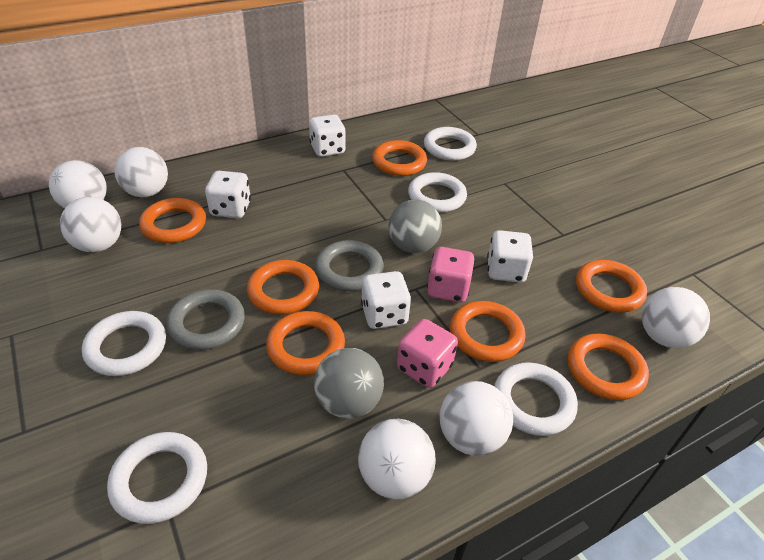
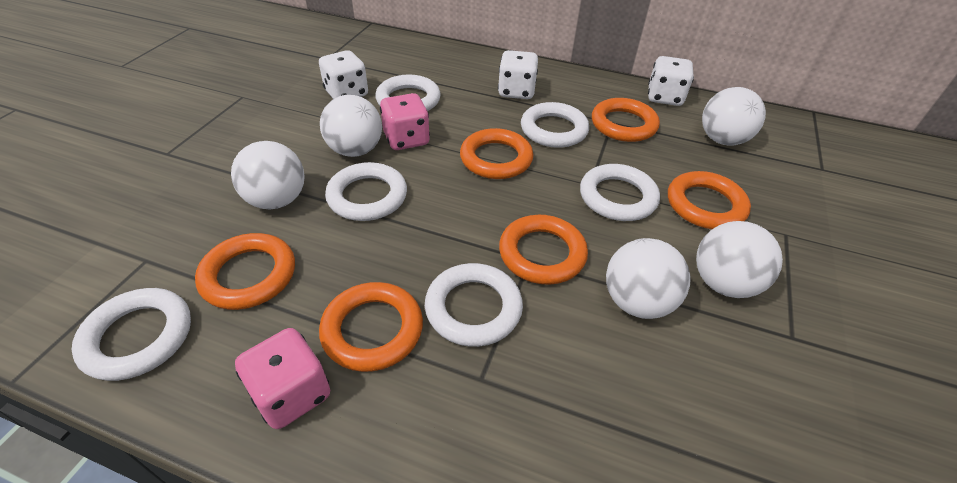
grey ball: 2 -> 0
grey ring: 2 -> 0
orange ring: 7 -> 6
white ball: 6 -> 5
white dice: 4 -> 3
white ring: 5 -> 6

